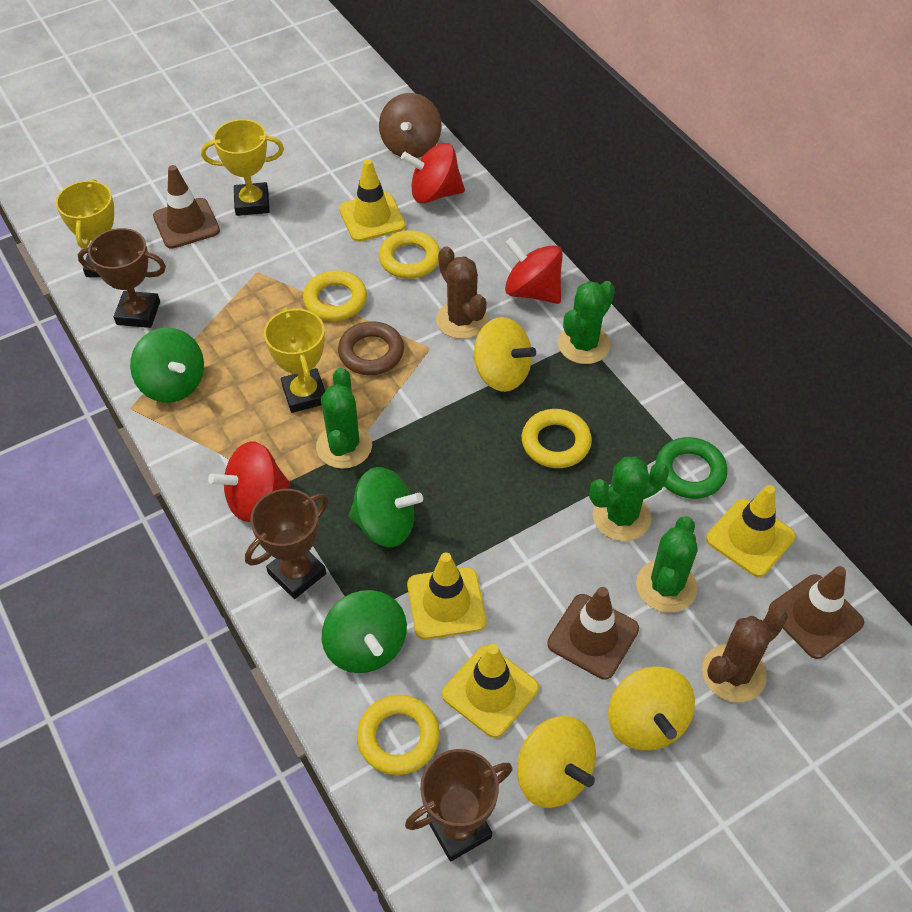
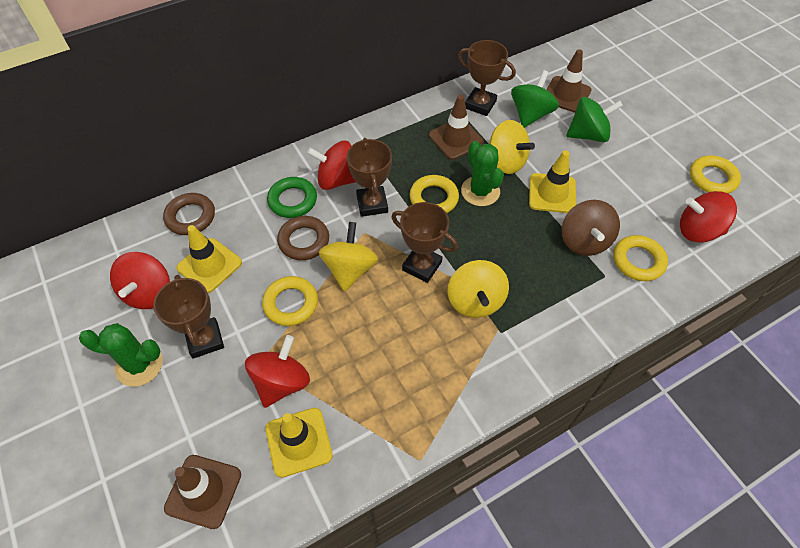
brown cactus: 2 -> 0
brown ring: 1 -> 2
brown trophy: 3 -> 4
green cactus: 4 -> 2
green spinning top: 3 -> 2
red spinning top: 3 -> 4
yellow traffic cone: 4 -> 3
yellow trophy: 3 -> 0

